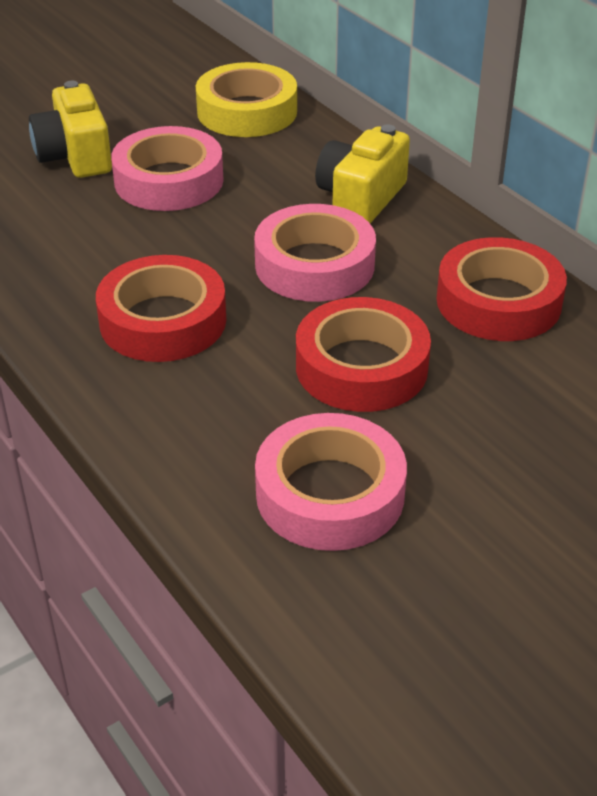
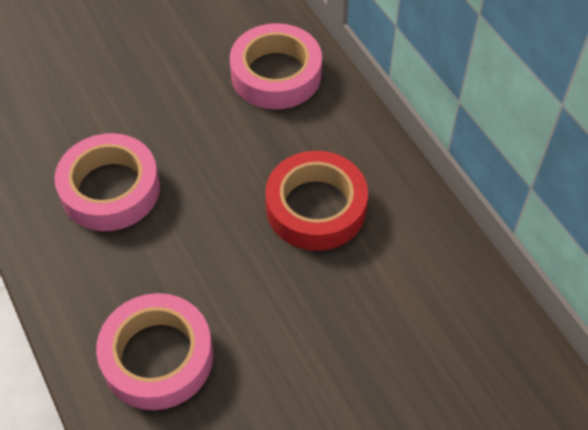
red tape: 3 -> 1
yellow camera: 2 -> 0
yellow tape: 1 -> 0

